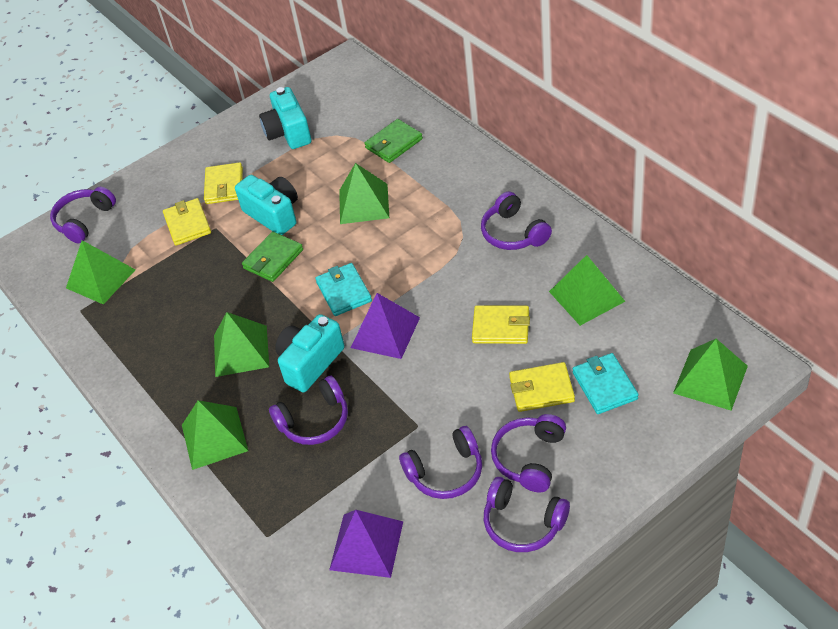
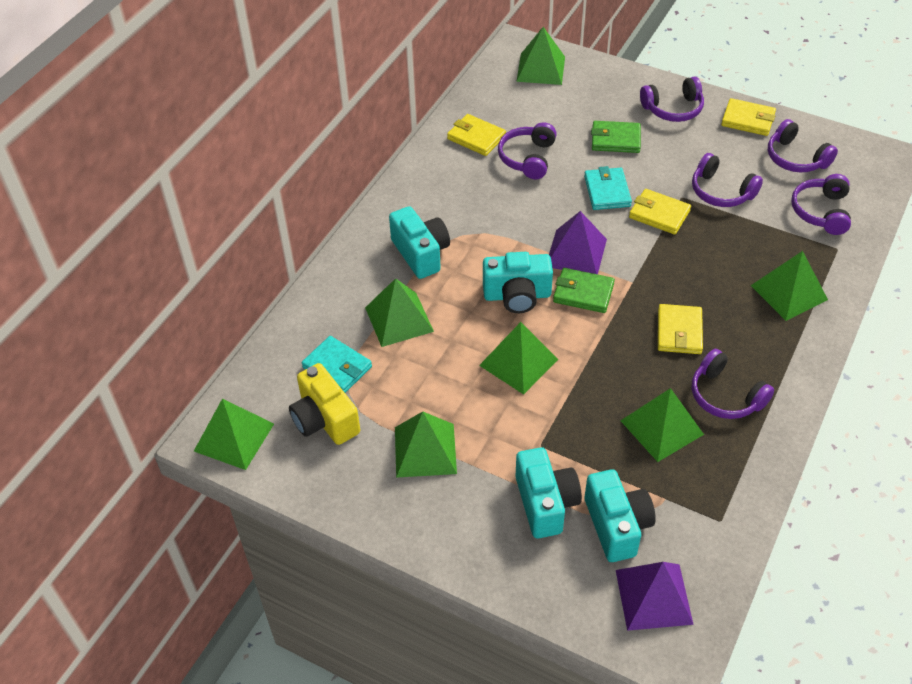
green pyramid: 6 -> 7
turquoise camera: 3 -> 4
yellow camera: 0 -> 1

